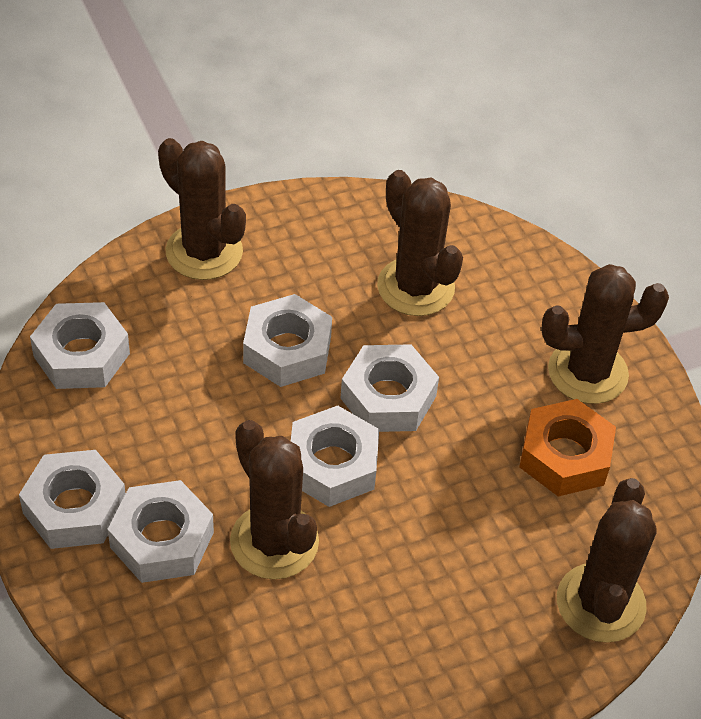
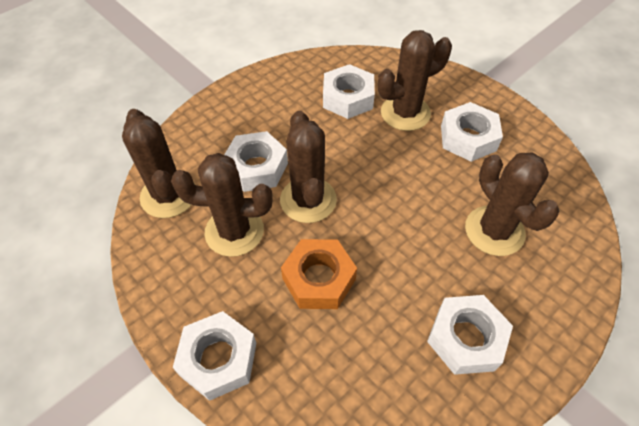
white nut: 6 -> 5

